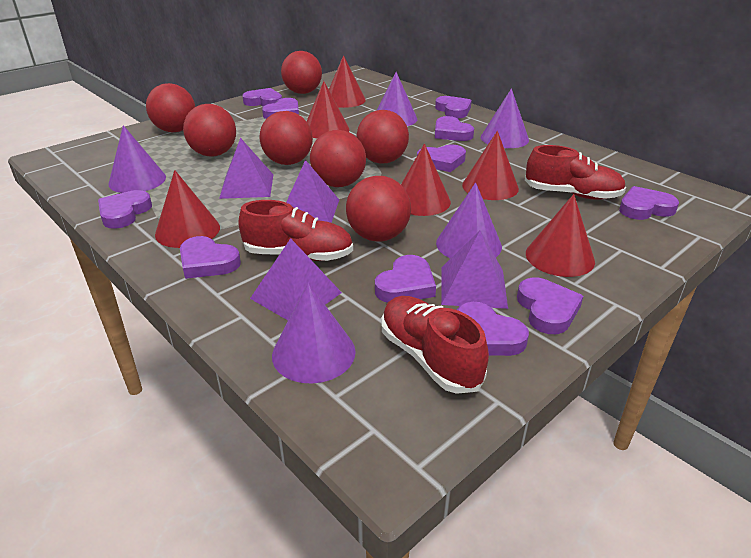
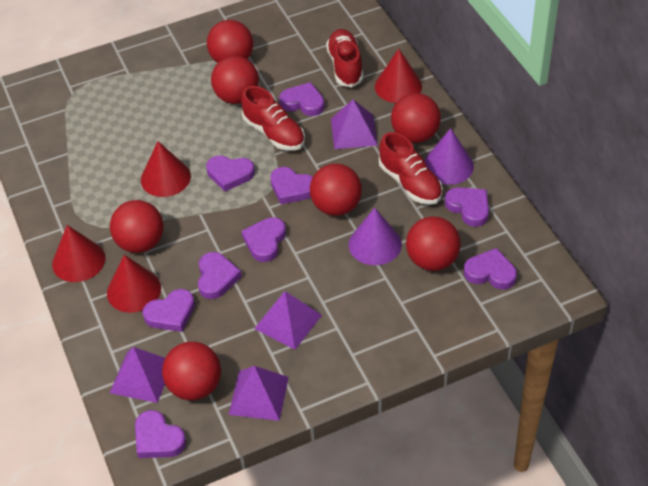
purple cone: 5 -> 2
purple heart: 11 -> 9
red cone: 6 -> 4

